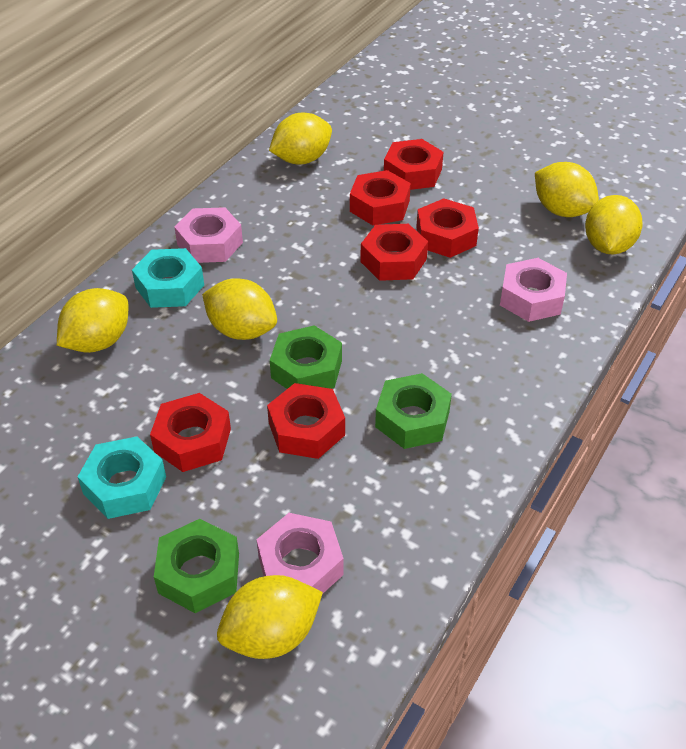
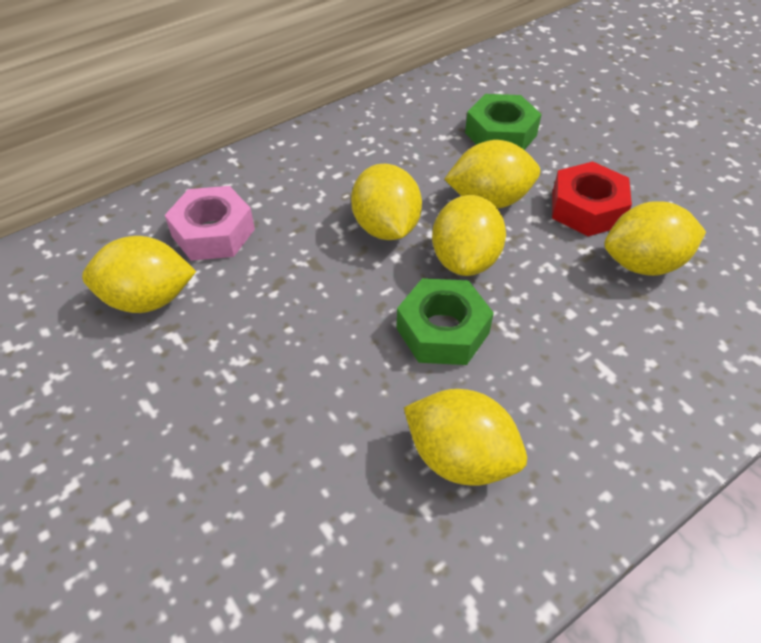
green nut: 3 -> 2
pink nut: 3 -> 1
red nut: 6 -> 1
turquoise nut: 2 -> 0

